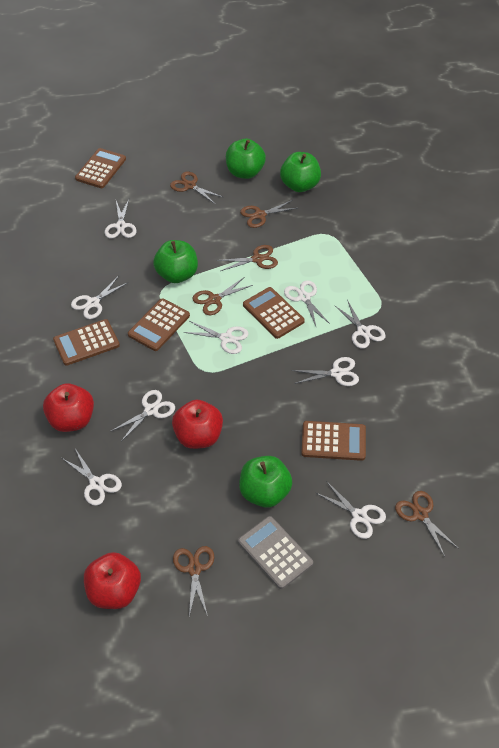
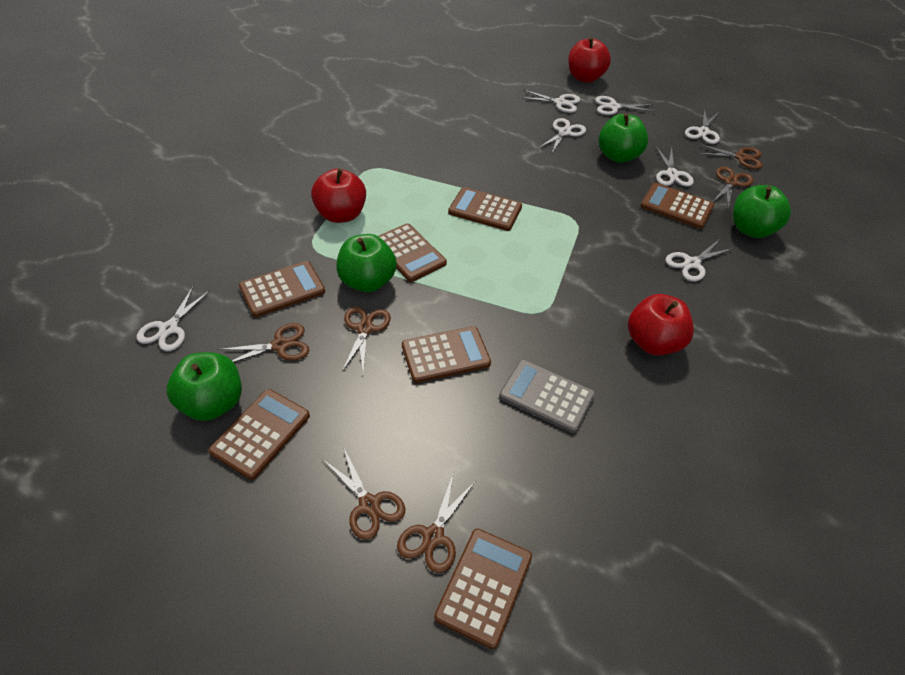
brown calculator: 5 -> 7
white scissors: 9 -> 7

